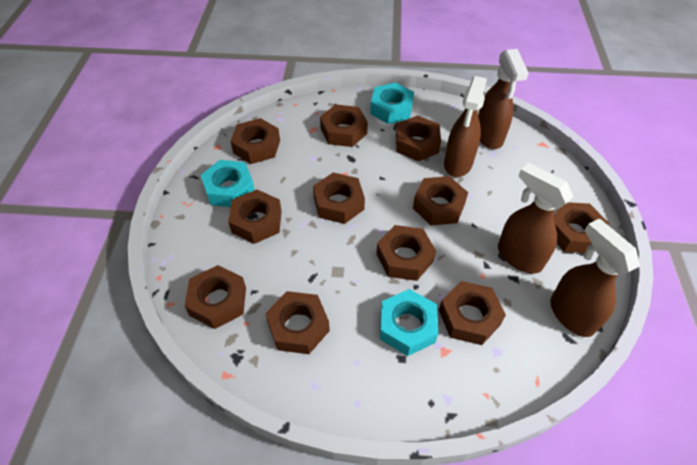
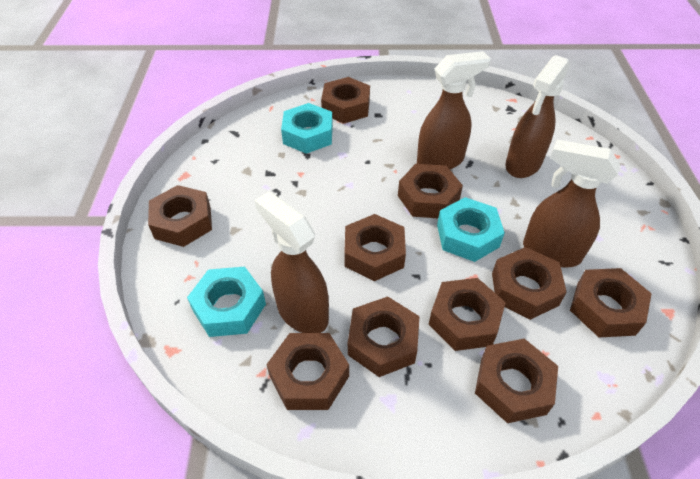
brown nut: 11 -> 10

